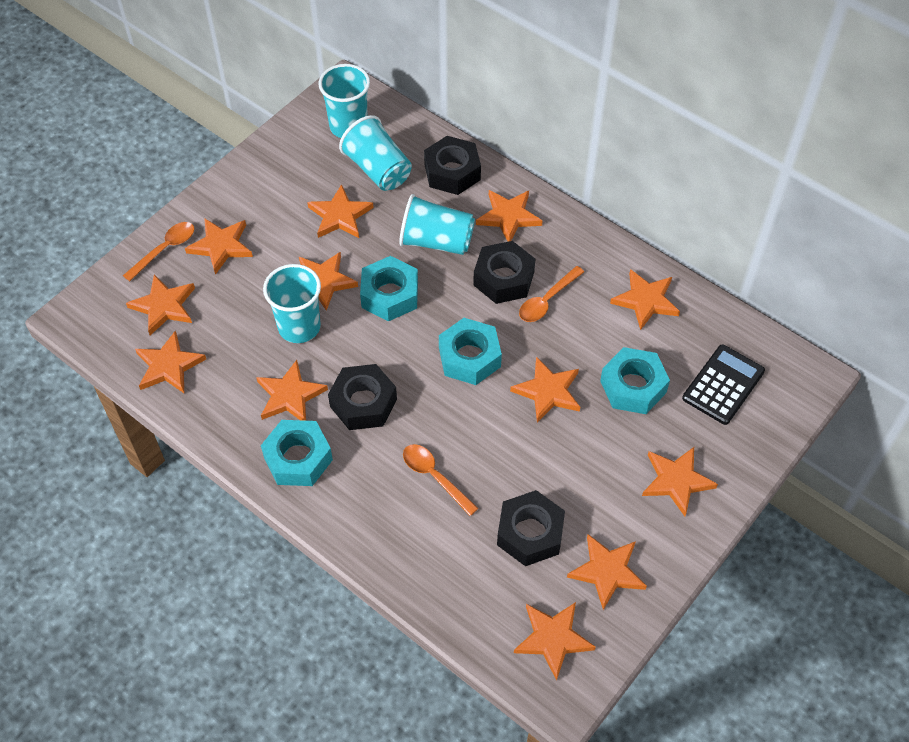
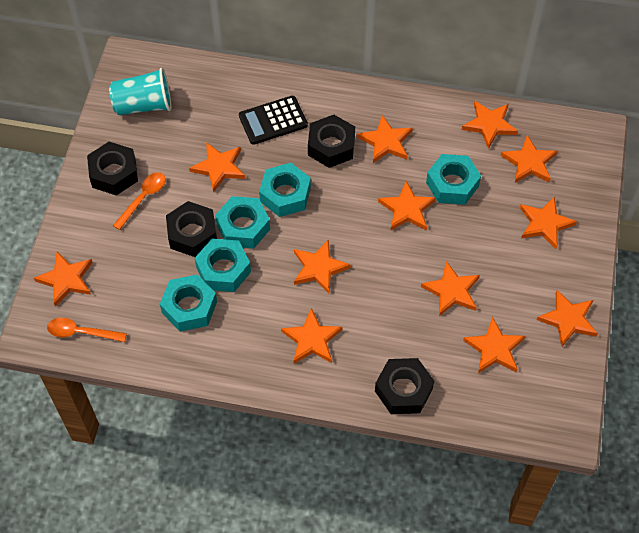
orange spoon: 3 -> 2
turquoise cup: 4 -> 1
turquoise nut: 4 -> 5

